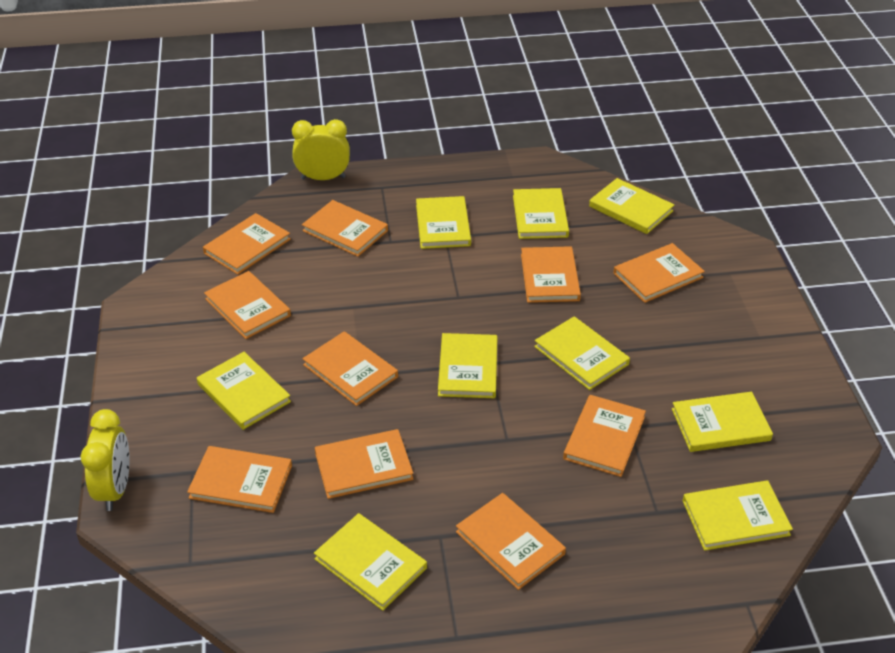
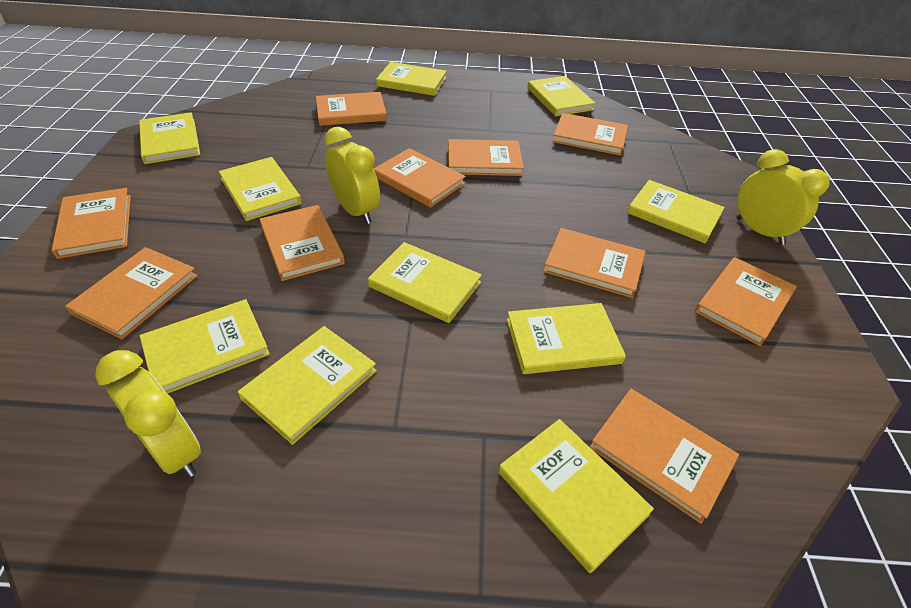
yellow book: 9 -> 10
yellow clock: 2 -> 3

